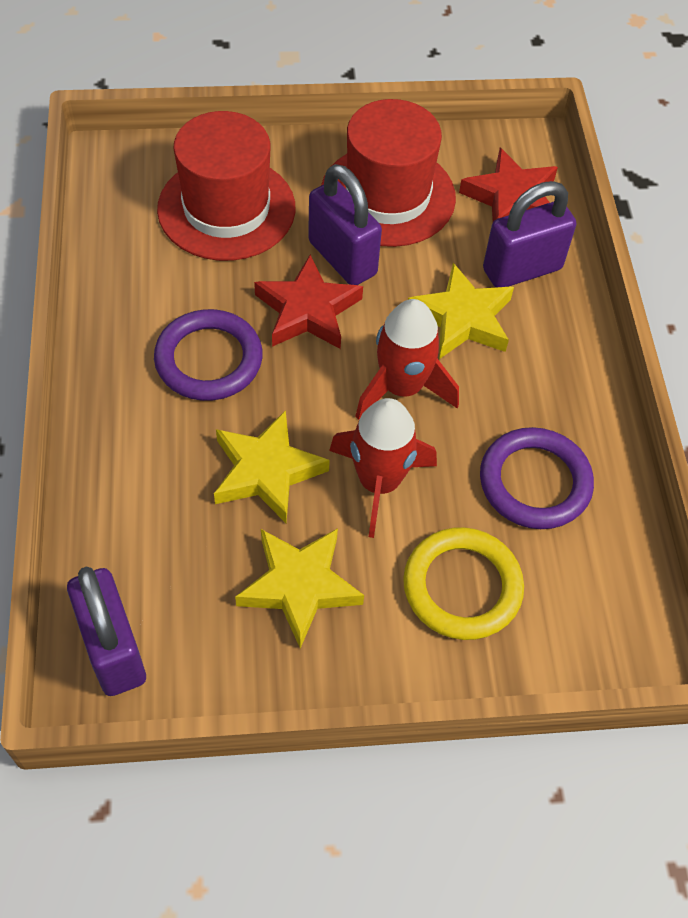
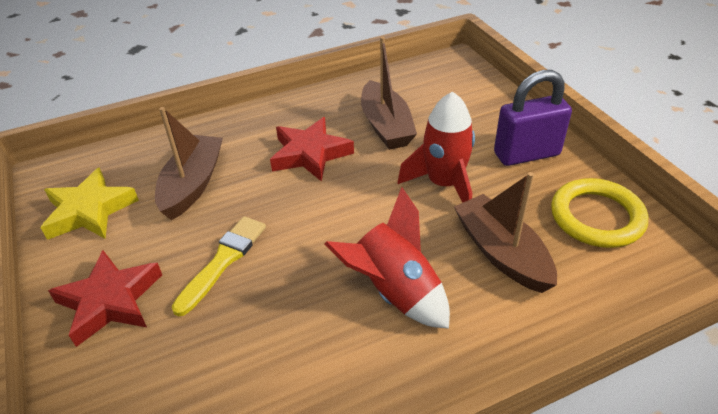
brown boat: 0 -> 3
purple padlock: 3 -> 1
purple ring: 2 -> 0
red hat: 2 -> 0
yellow brush: 0 -> 1
yellow star: 3 -> 1

